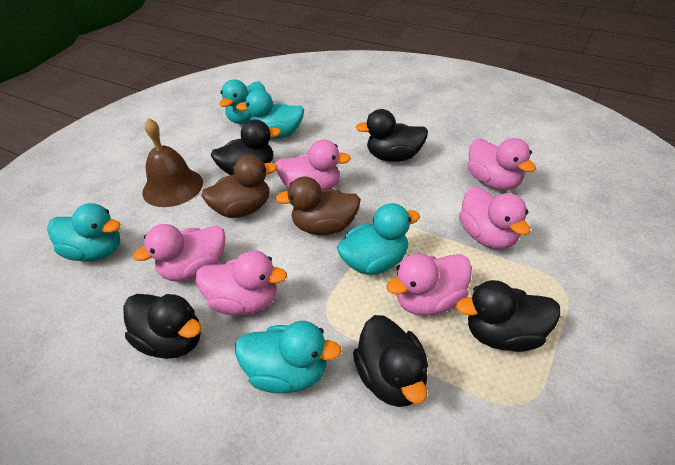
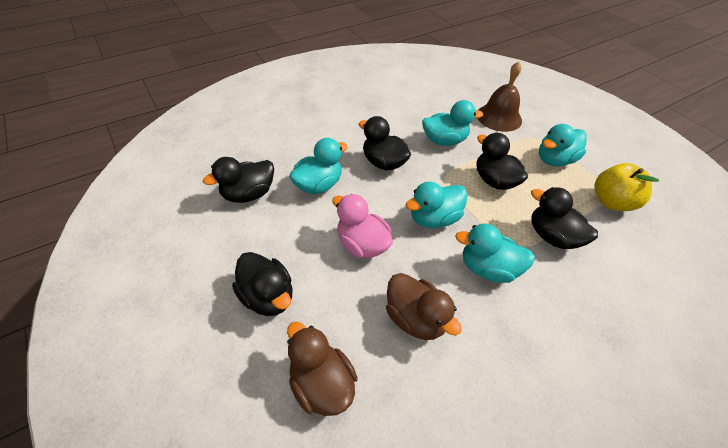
pink duck: 6 -> 1
yellow apple: 0 -> 1

